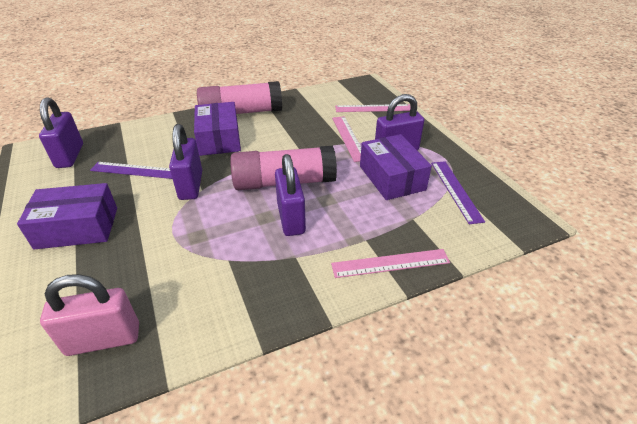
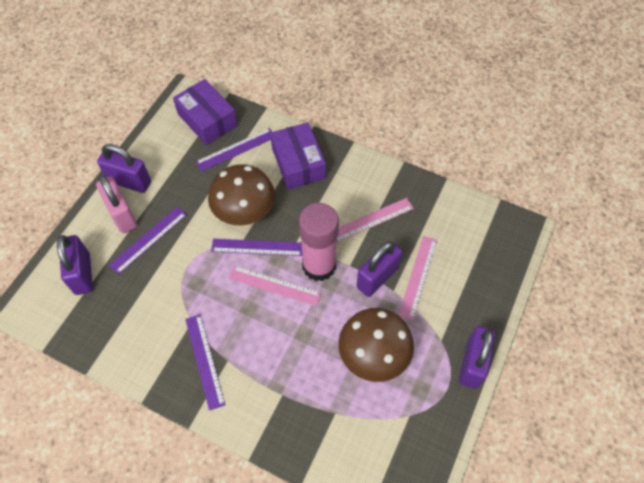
brown mushroom: 0 -> 2
pink glue stick: 2 -> 1
purple box: 3 -> 2
purple ruler: 2 -> 4

